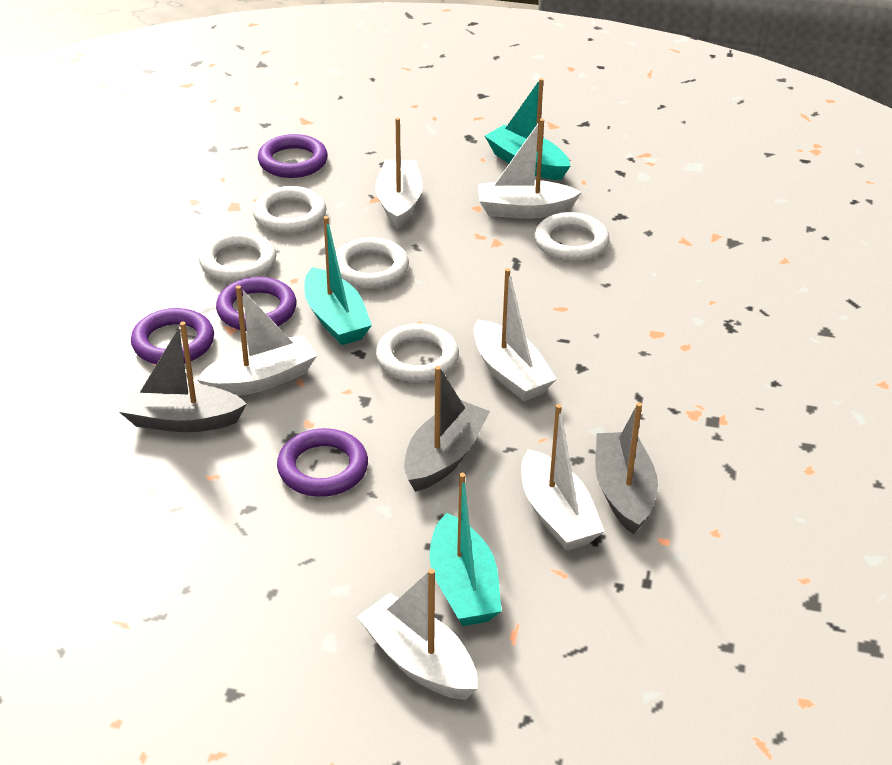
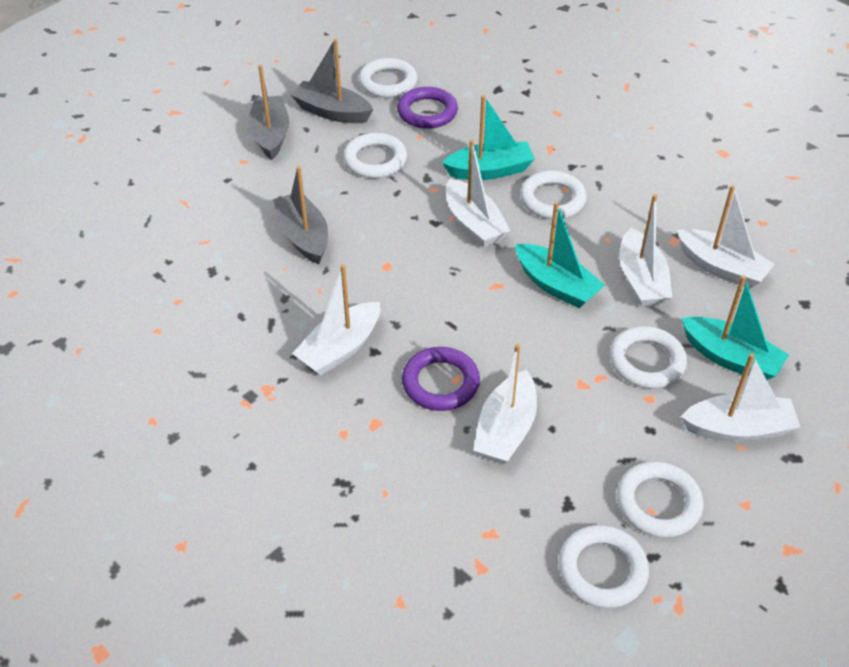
purple ring: 4 -> 2
white ring: 5 -> 6

